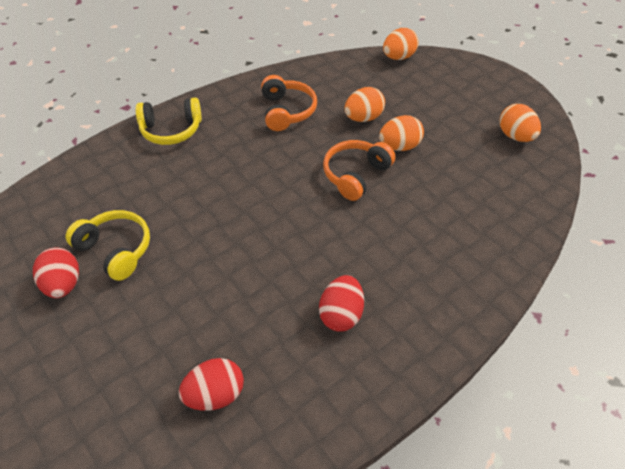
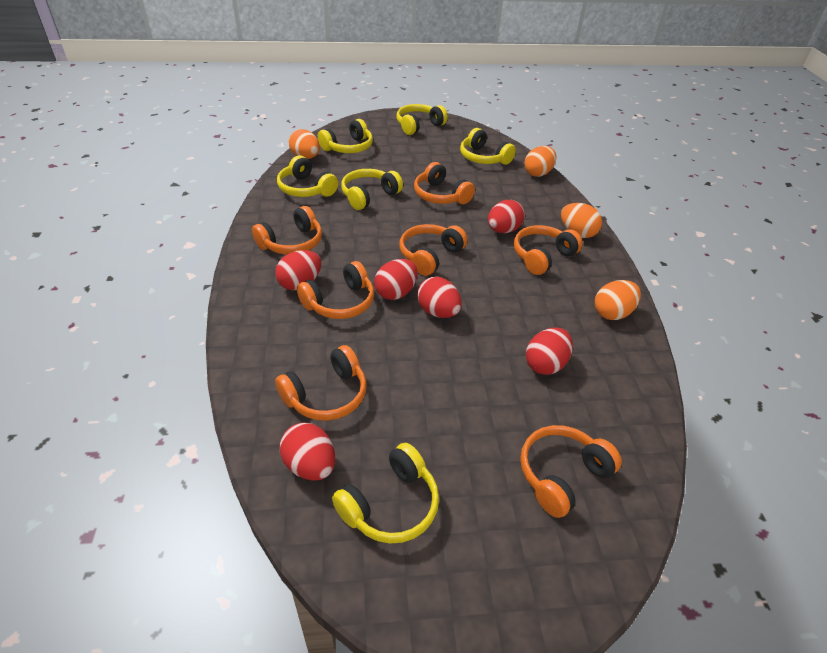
orange headphones: 2 -> 7
red egg: 3 -> 6
yellow headphones: 2 -> 6

